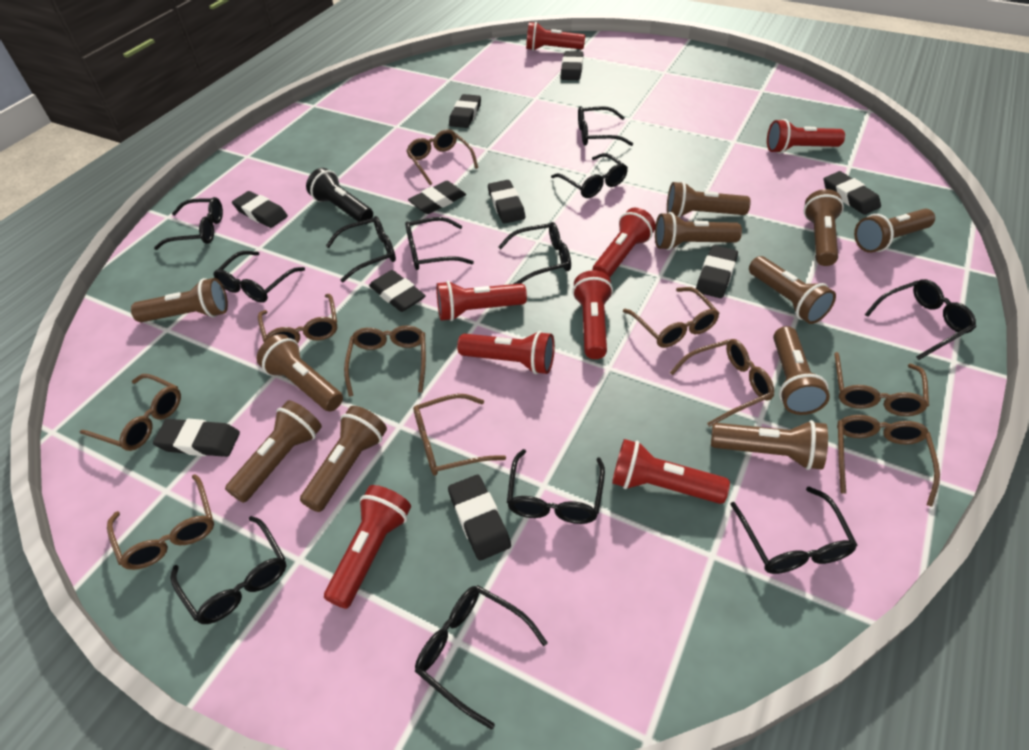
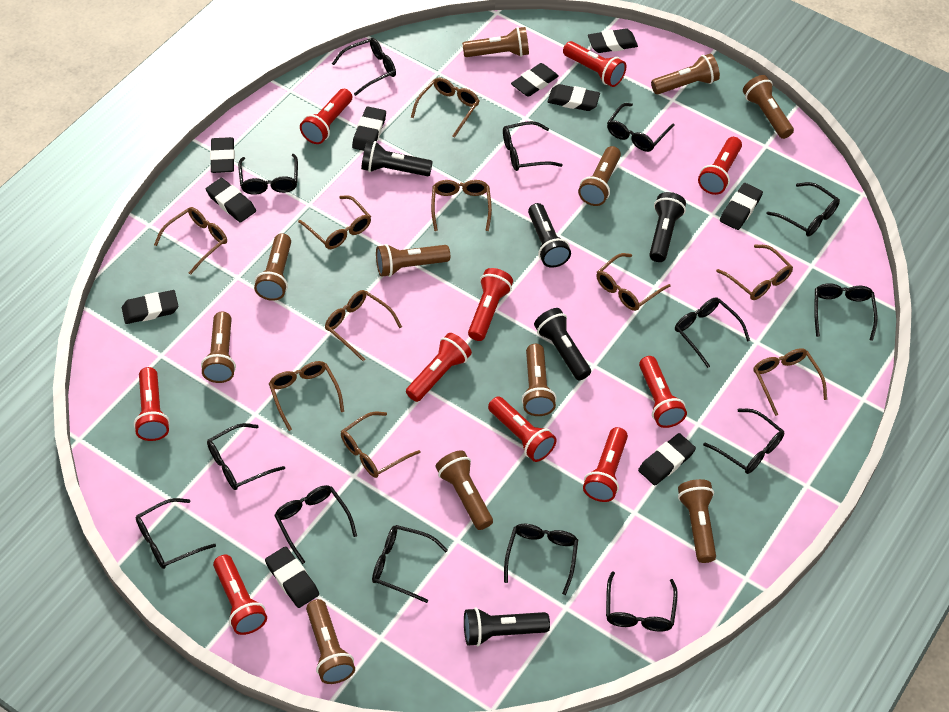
black flashlight: 1 -> 5
black glasses: 12 -> 14
red flashlight: 8 -> 10

